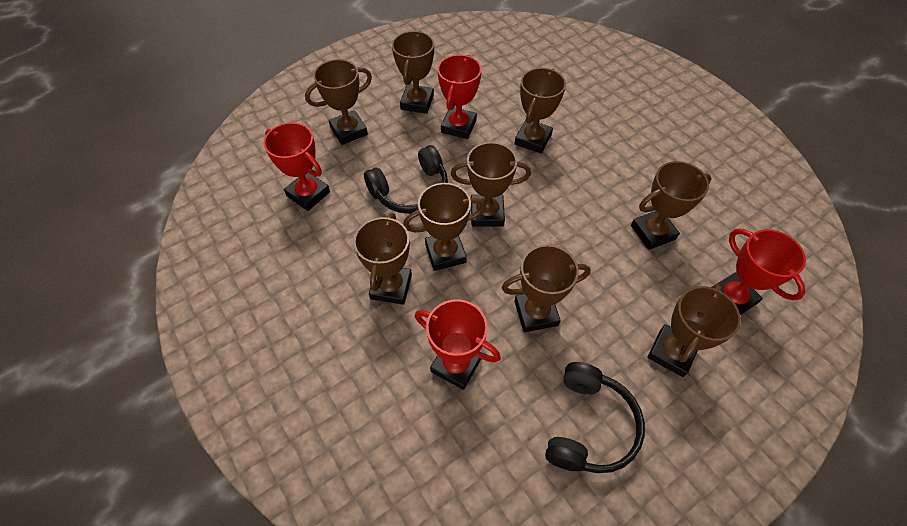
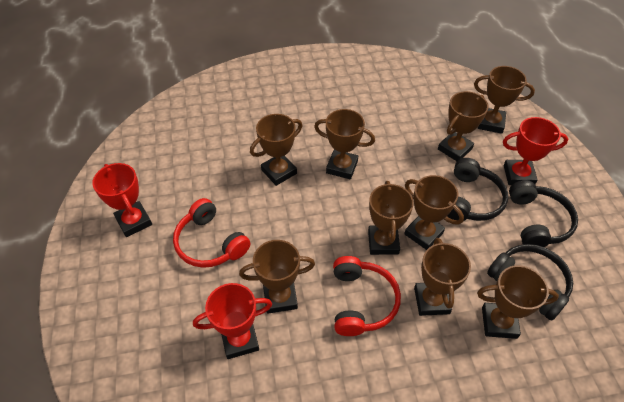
black headphones: 2 -> 3
red headphones: 0 -> 2
red trophy: 4 -> 3

